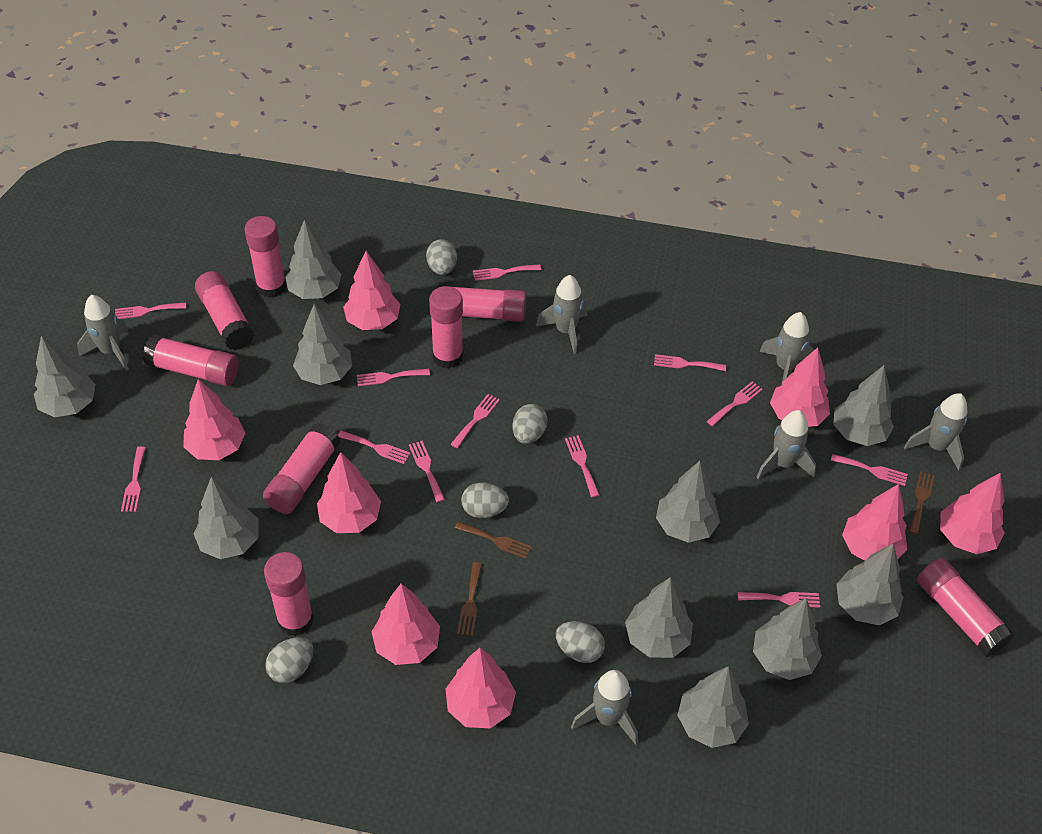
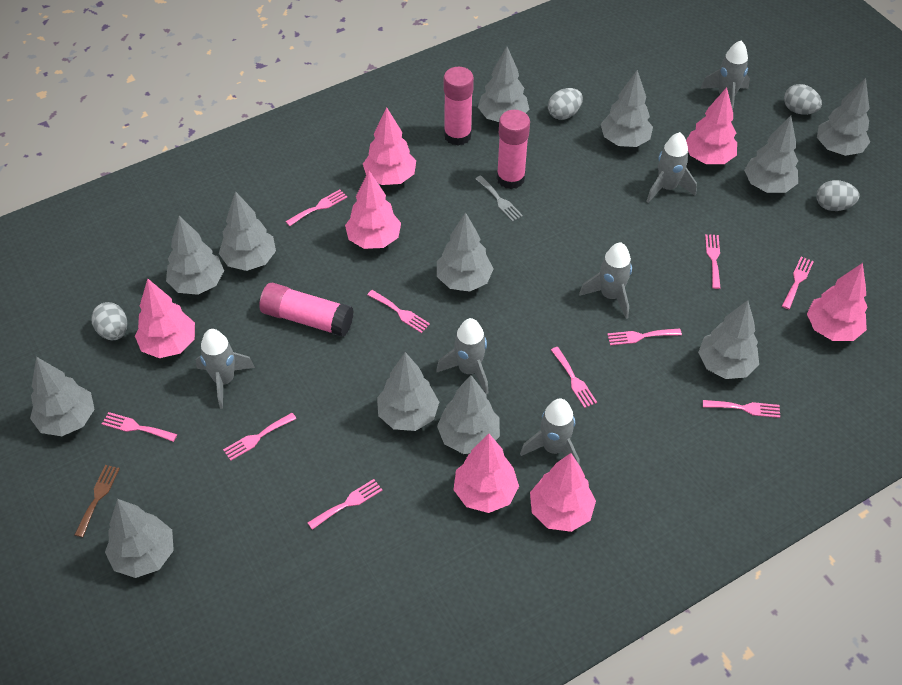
brown fork: 3 -> 1
grey egg: 5 -> 4
grey fork: 0 -> 1
grey tree: 10 -> 12
pink fork: 12 -> 10
pink glue stick: 8 -> 3
pink tree: 8 -> 7

